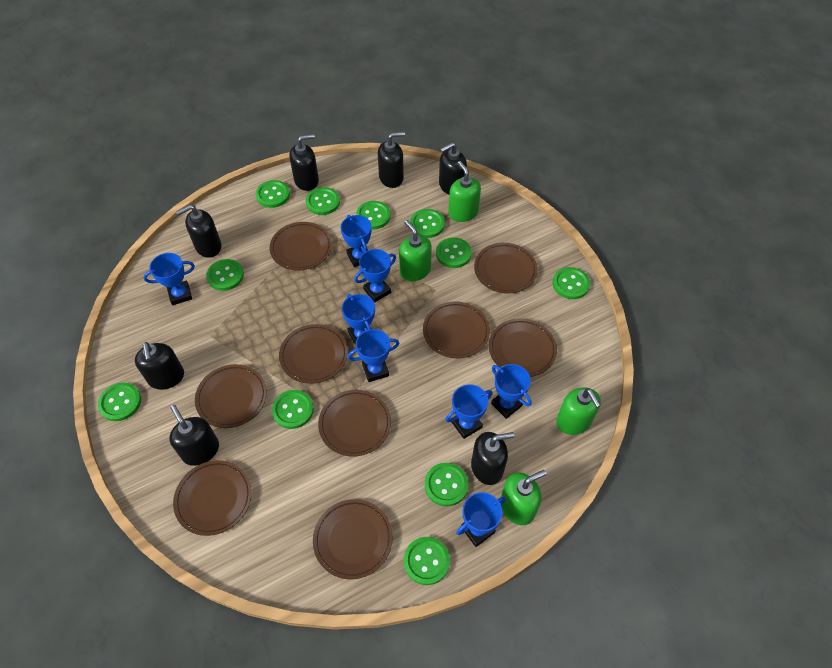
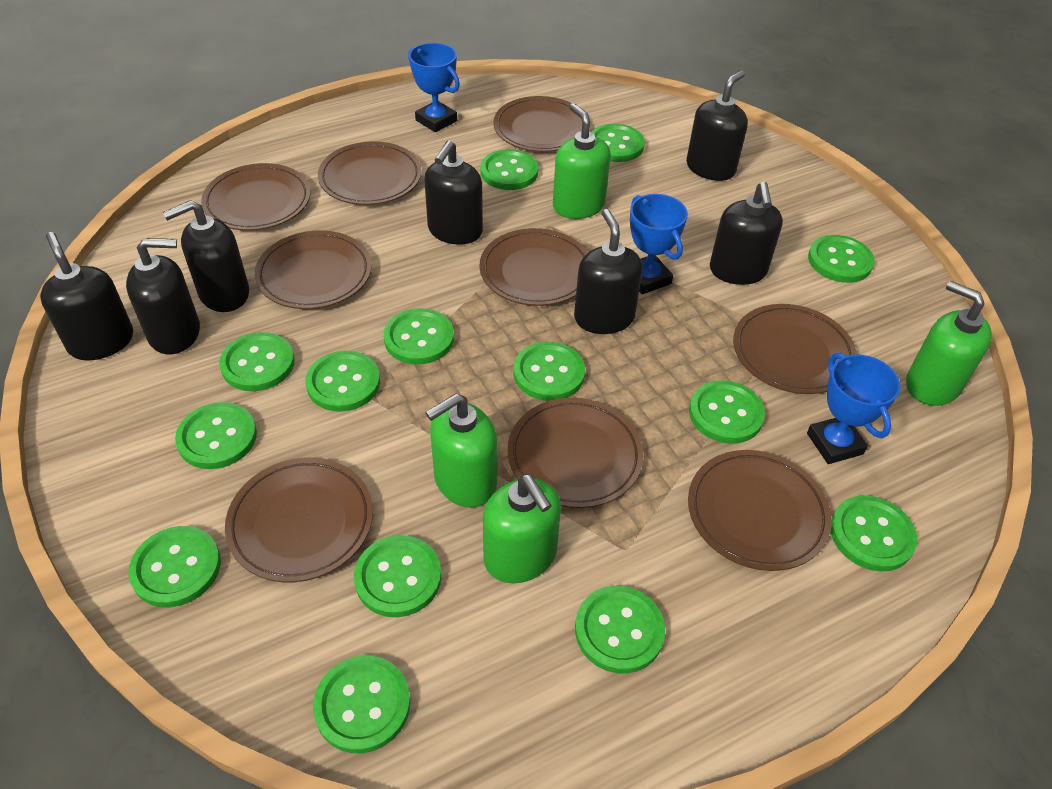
blue trophy: 8 -> 3
green button: 11 -> 14

